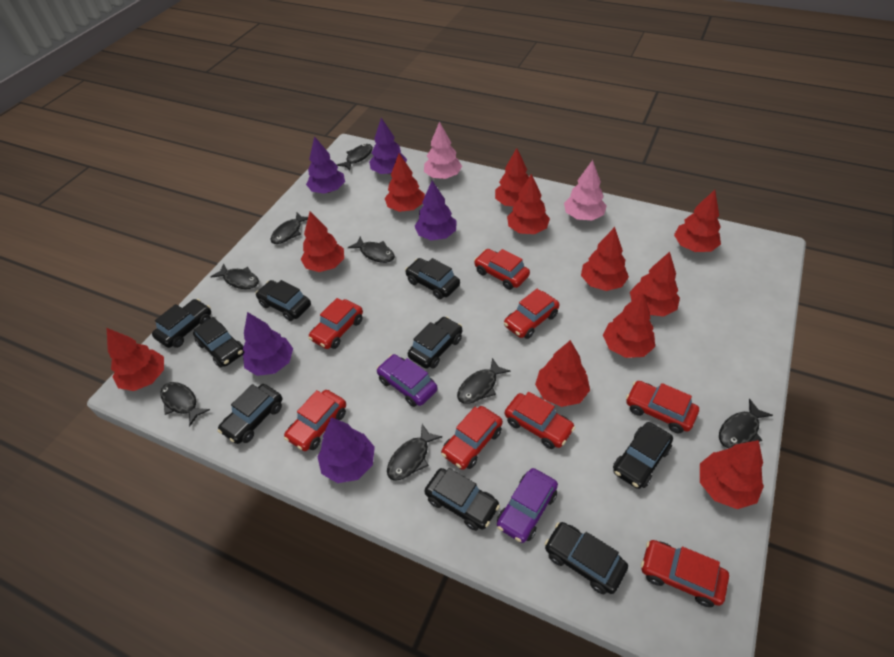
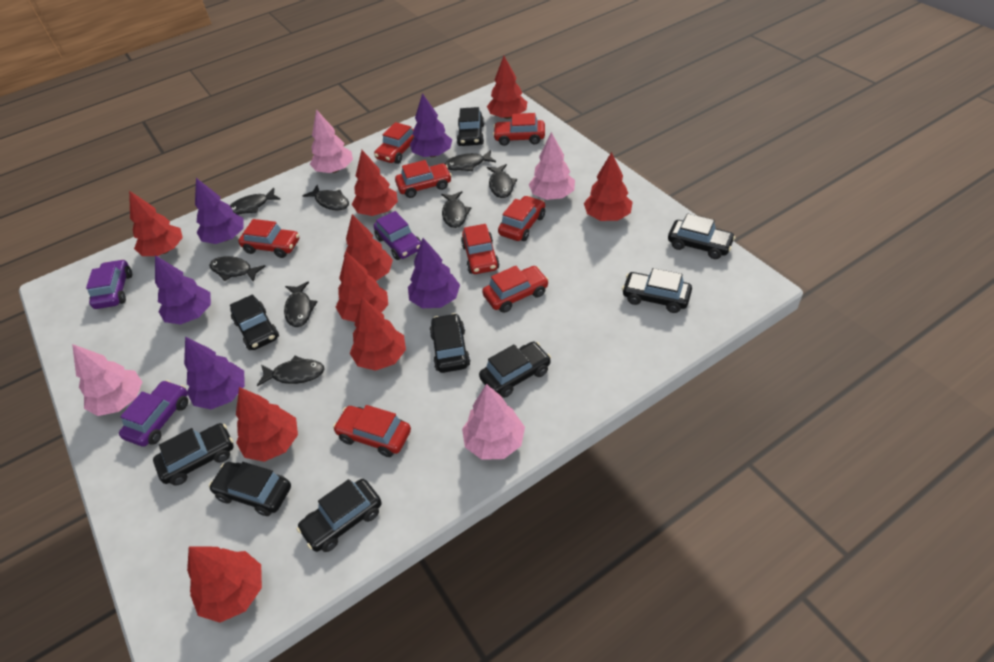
pink tree: 2 -> 4
purple car: 2 -> 3
red tree: 11 -> 9

